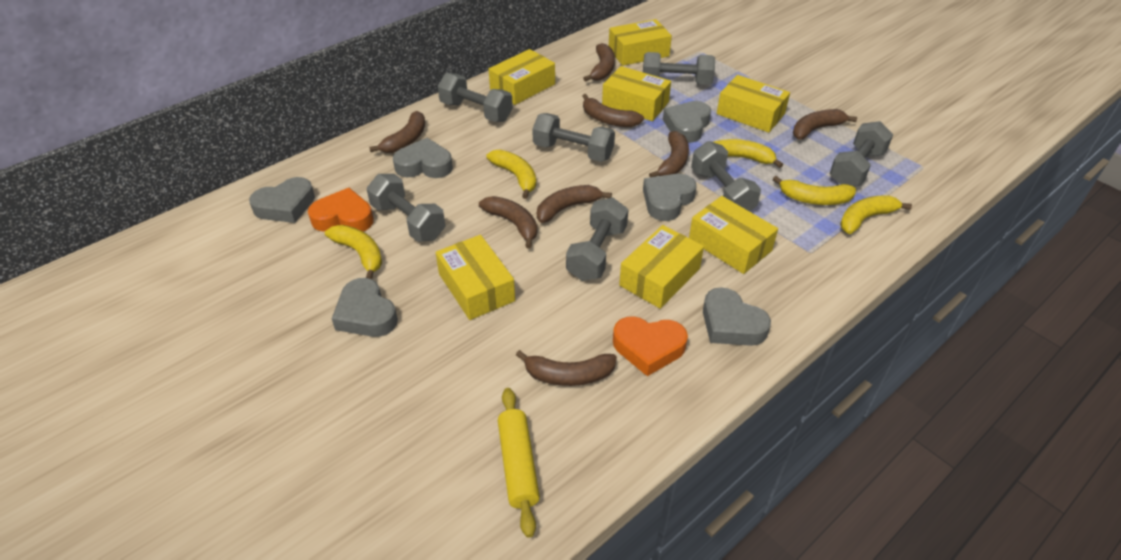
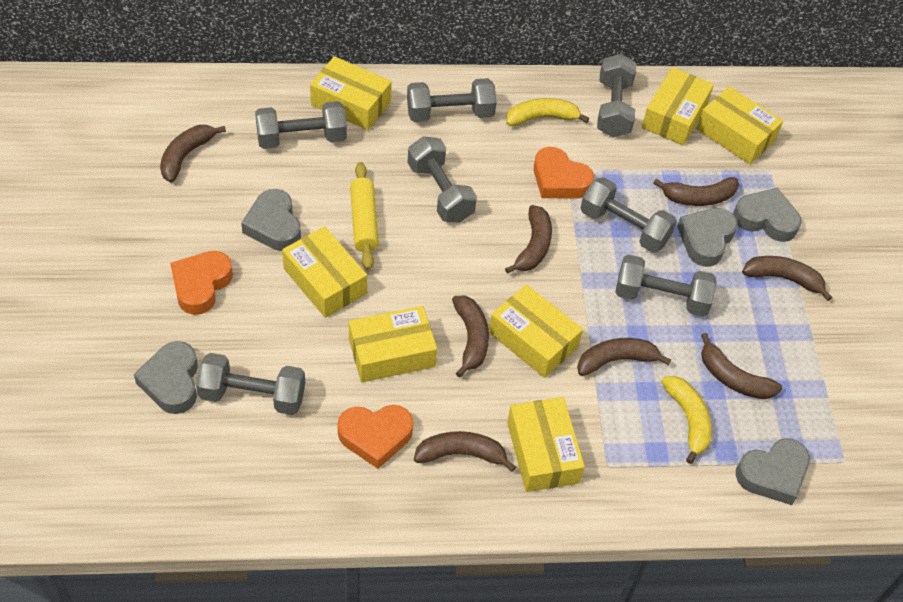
grey heart: 6 -> 5
orange heart: 2 -> 3
yellow banana: 5 -> 2

